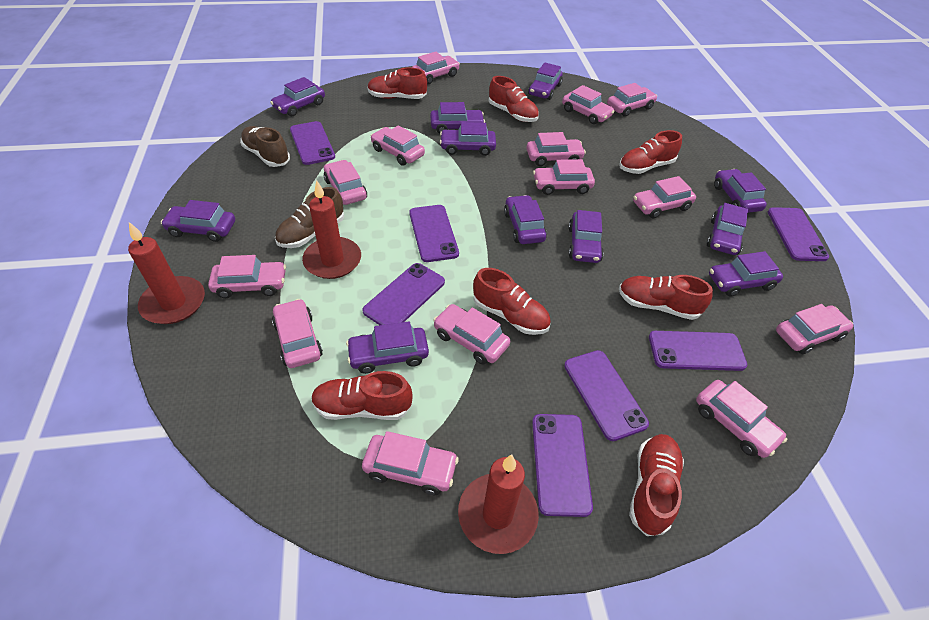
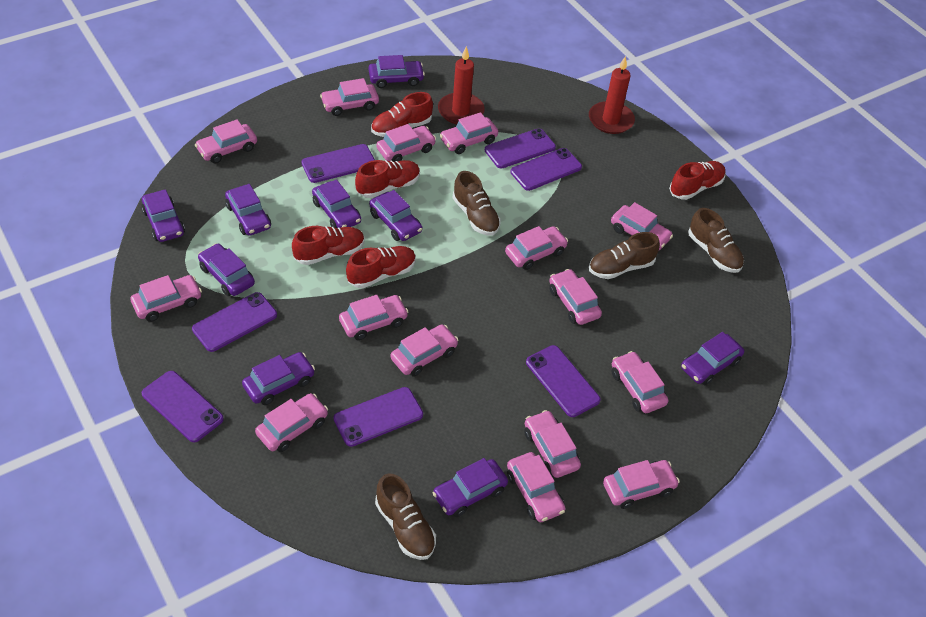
brown shoe: 2 -> 4
pink car: 14 -> 15
purple car: 11 -> 9
red candle: 3 -> 2
red shoe: 7 -> 5

